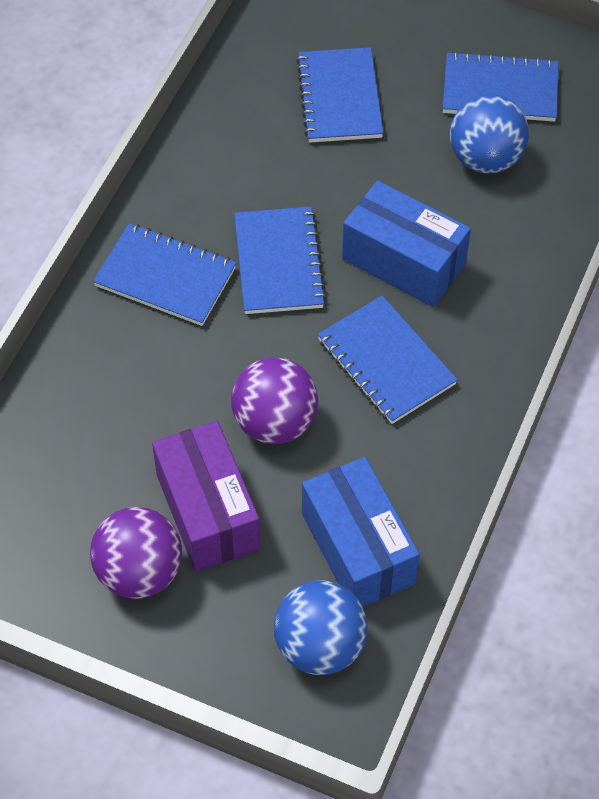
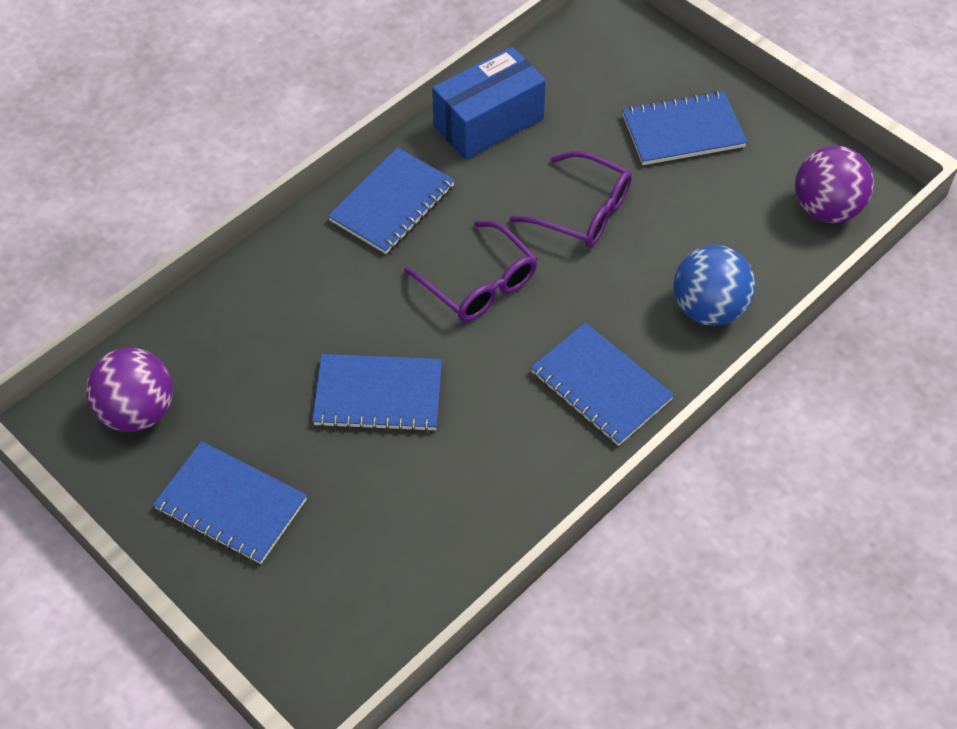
blue ball: 2 -> 1
blue box: 2 -> 1
purple box: 1 -> 0
purple glasses: 0 -> 2

